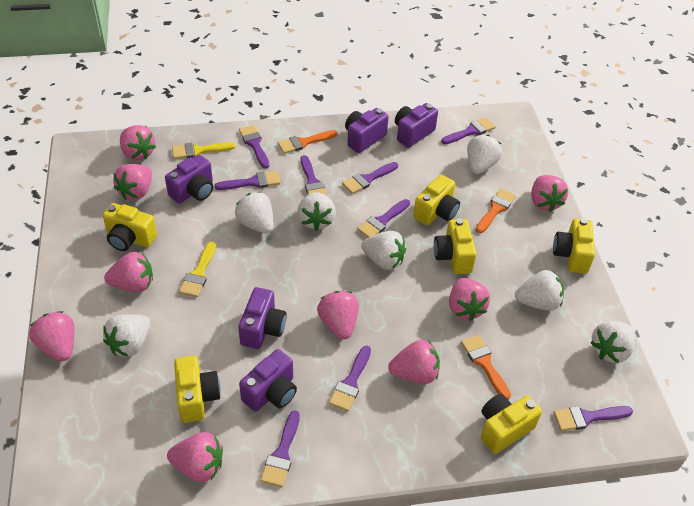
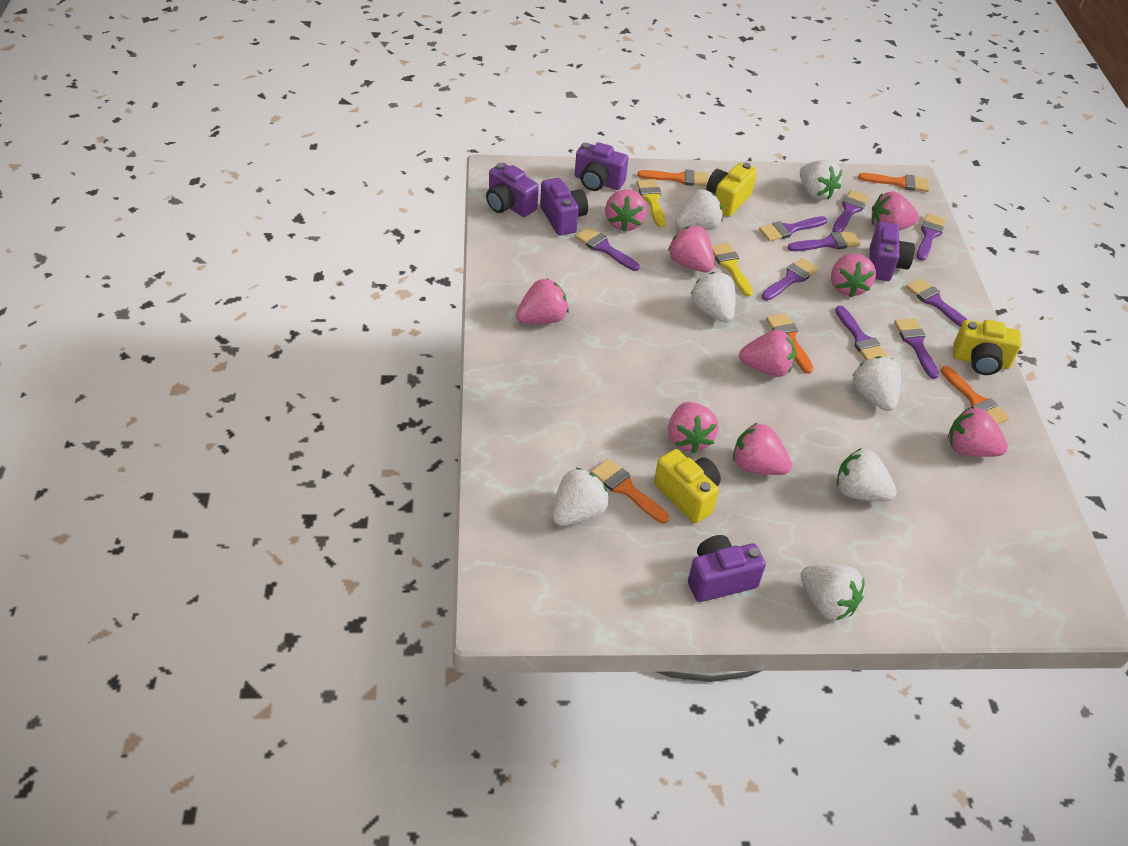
orange brush: 3 -> 5
yellow camera: 6 -> 3

